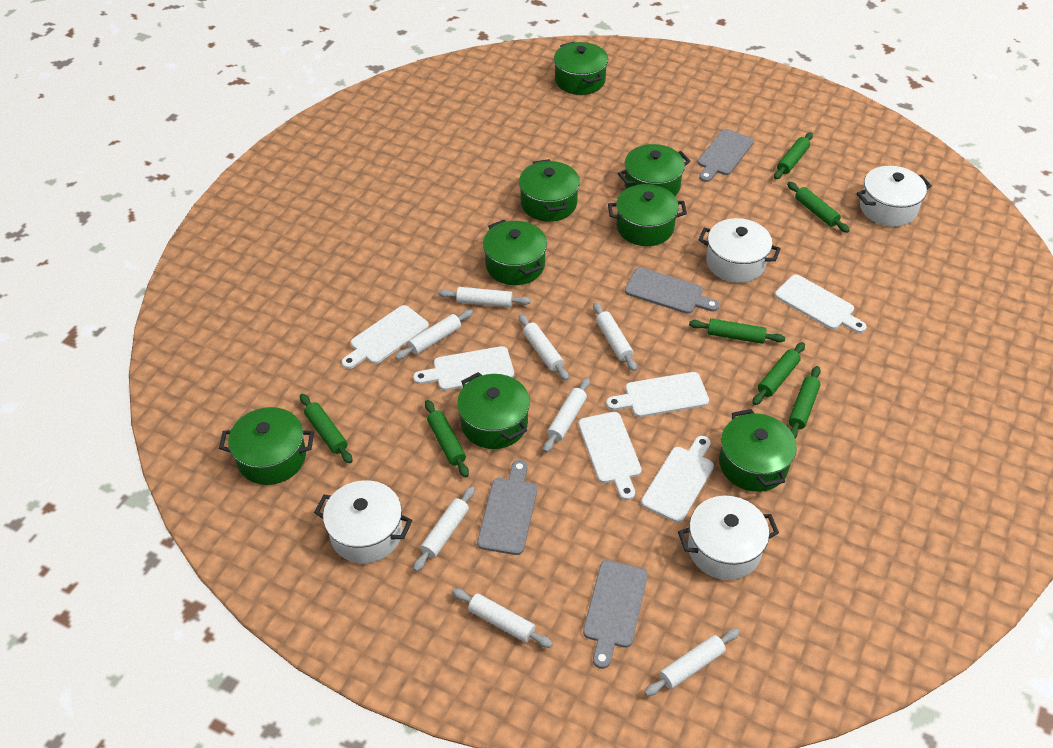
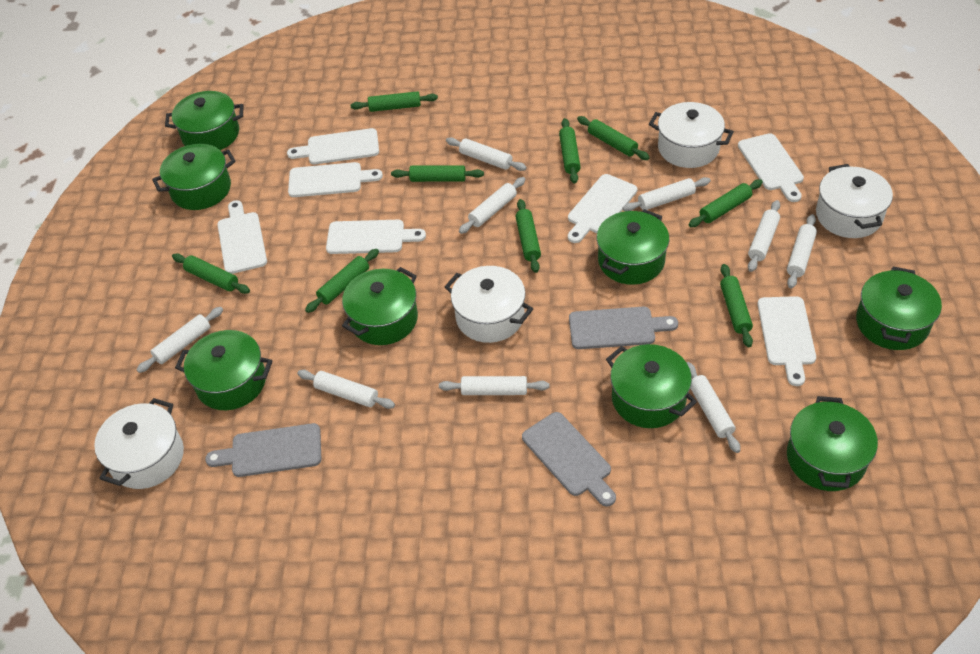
green rolling pin: 7 -> 9
grey cutting board: 4 -> 3
white cutting board: 6 -> 7
white rolling pin: 8 -> 9

